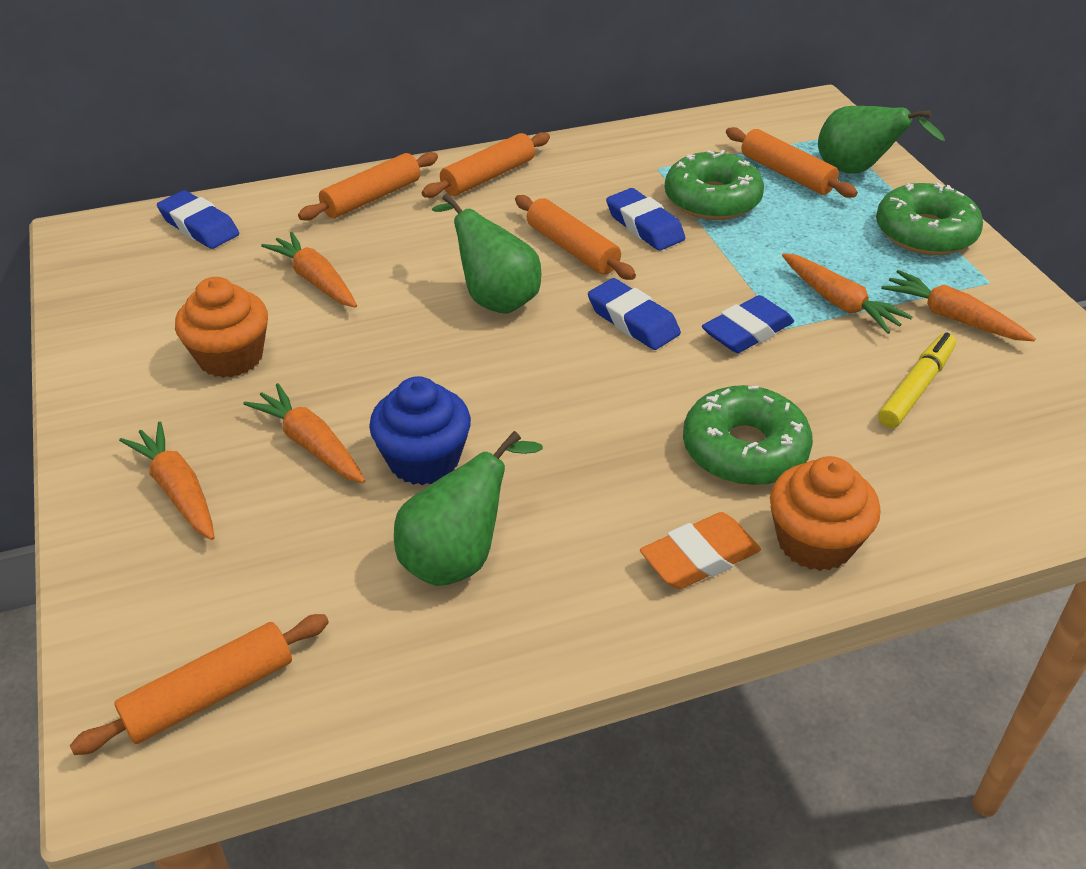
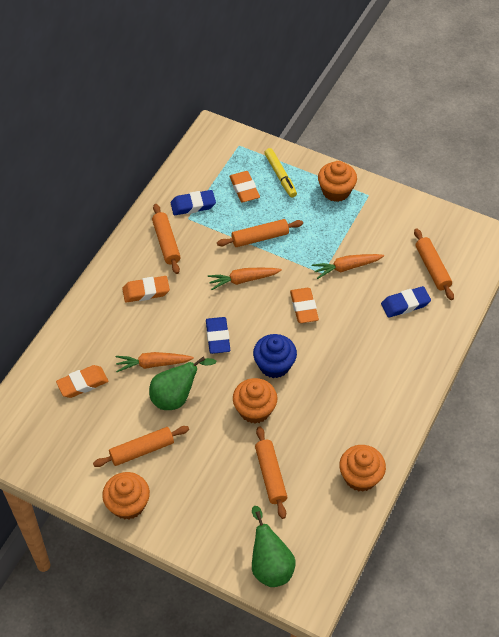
blue eraser: 4 -> 3
green donut: 3 -> 0
green pear: 3 -> 2
orange carrot: 5 -> 3
orange cupcake: 2 -> 4
orange eraser: 1 -> 4

